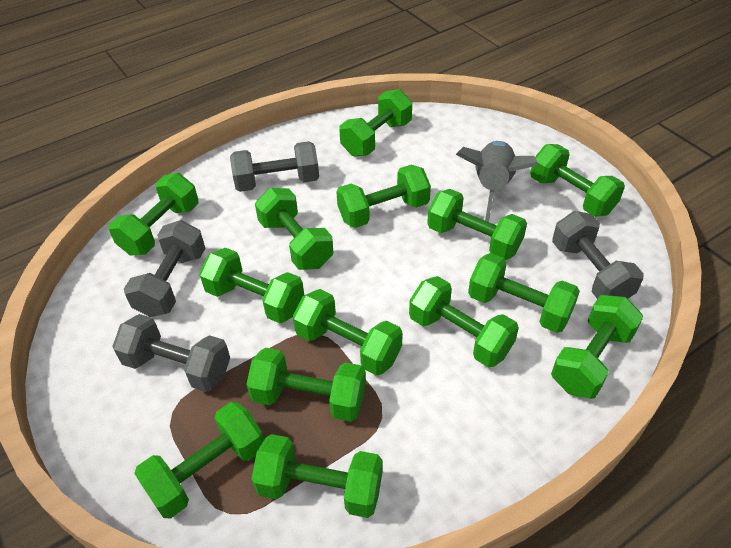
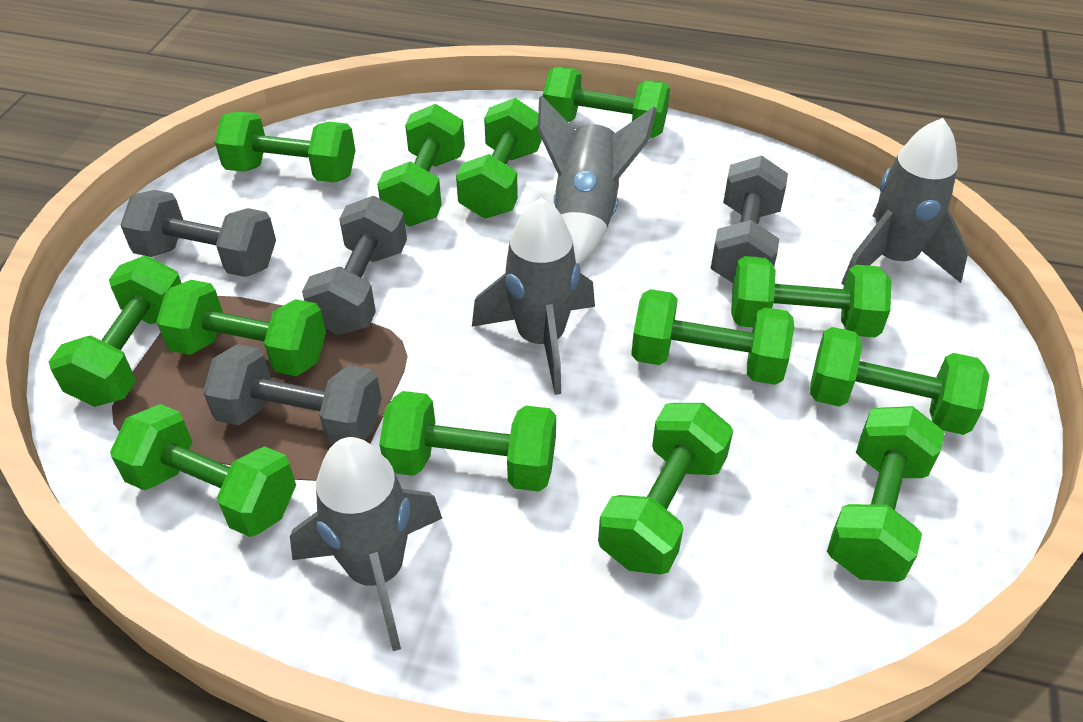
green dumbbell: 14 -> 13
grey rocket: 1 -> 4

